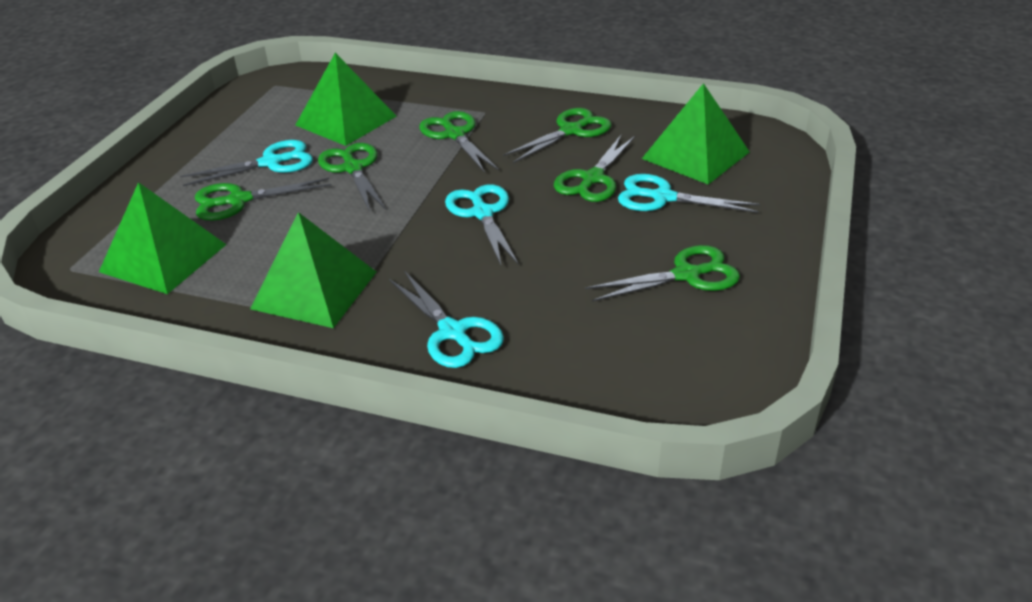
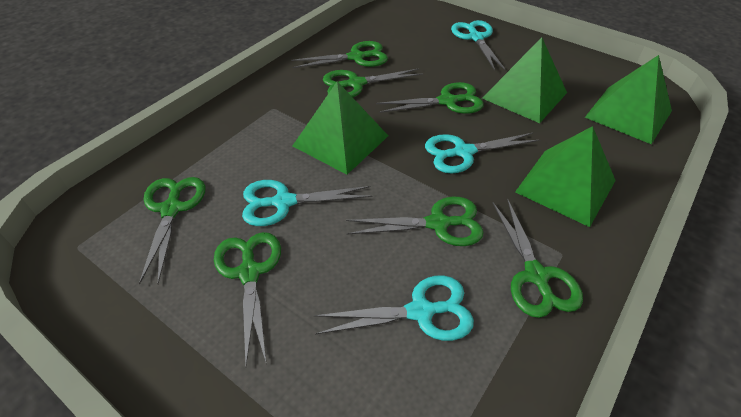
green scissors: 6 -> 7

